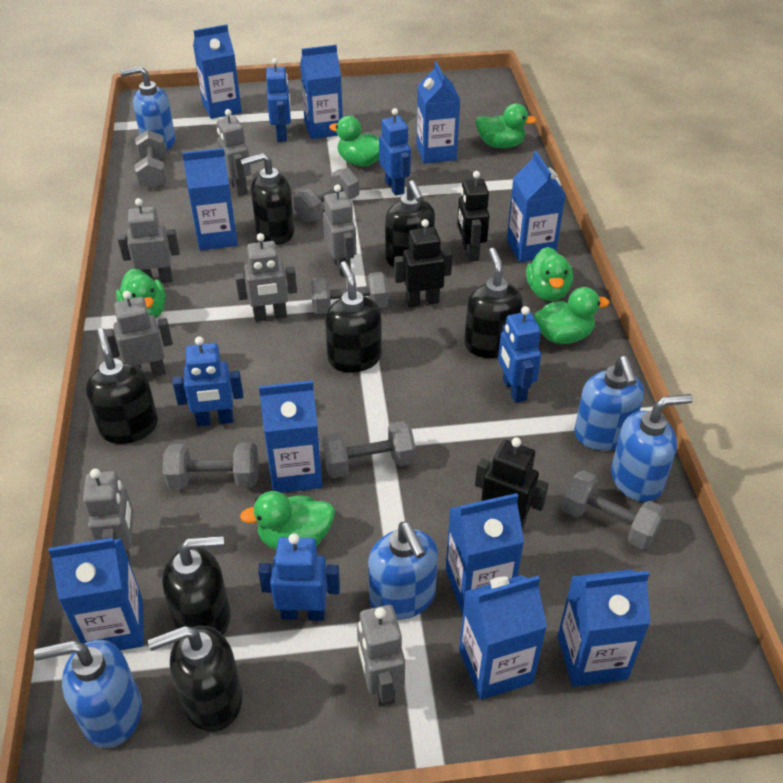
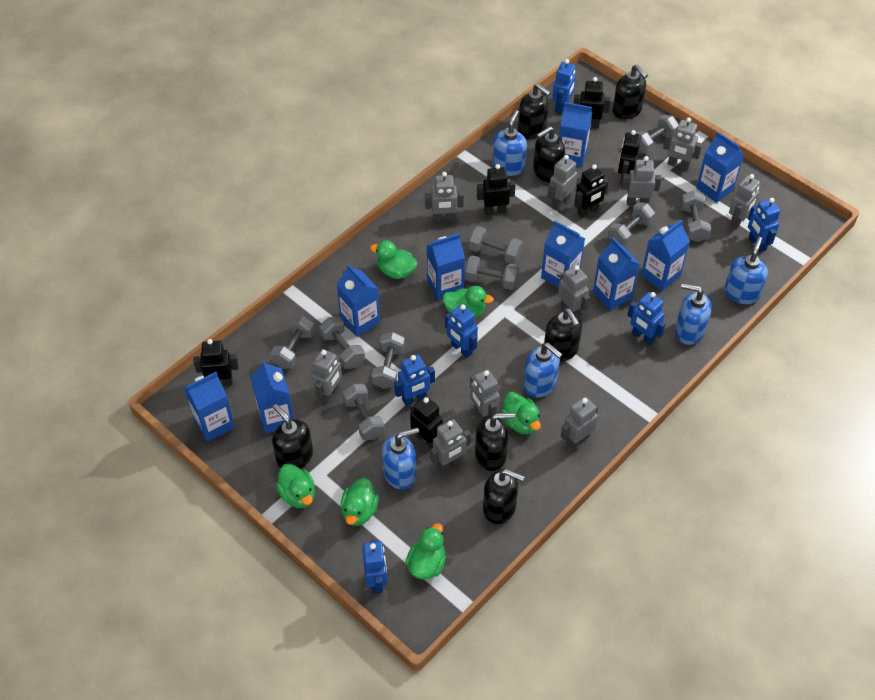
black robot: 3 -> 6
blue carton: 10 -> 9
blue robot: 5 -> 6
grey dumbbell: 6 -> 9
grey robot: 7 -> 10

